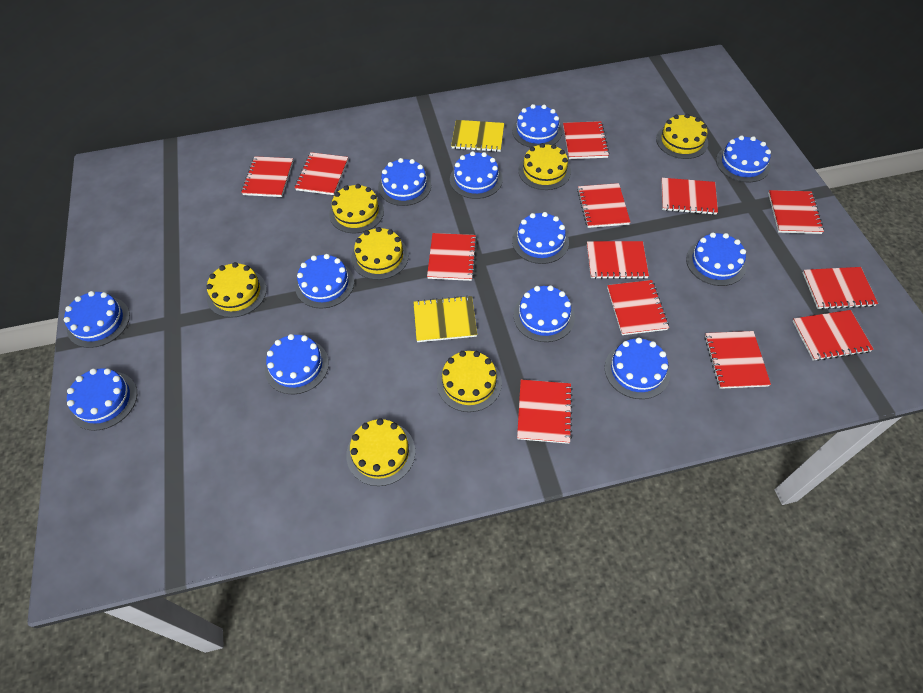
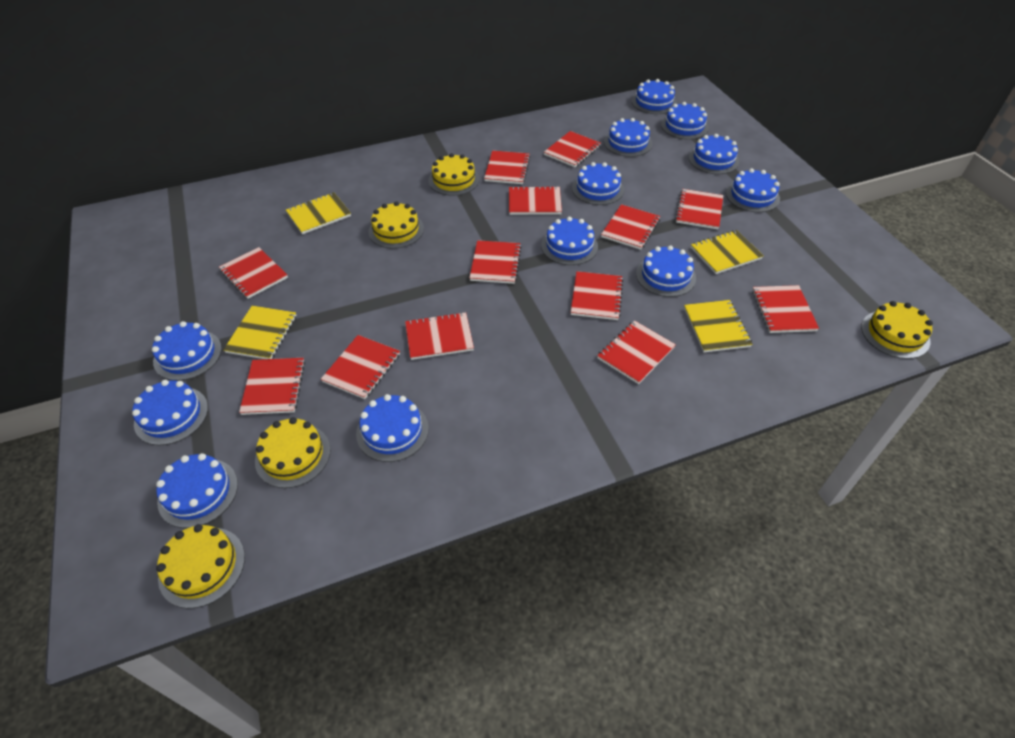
yellow cake: 7 -> 5
yellow notebook: 2 -> 4

